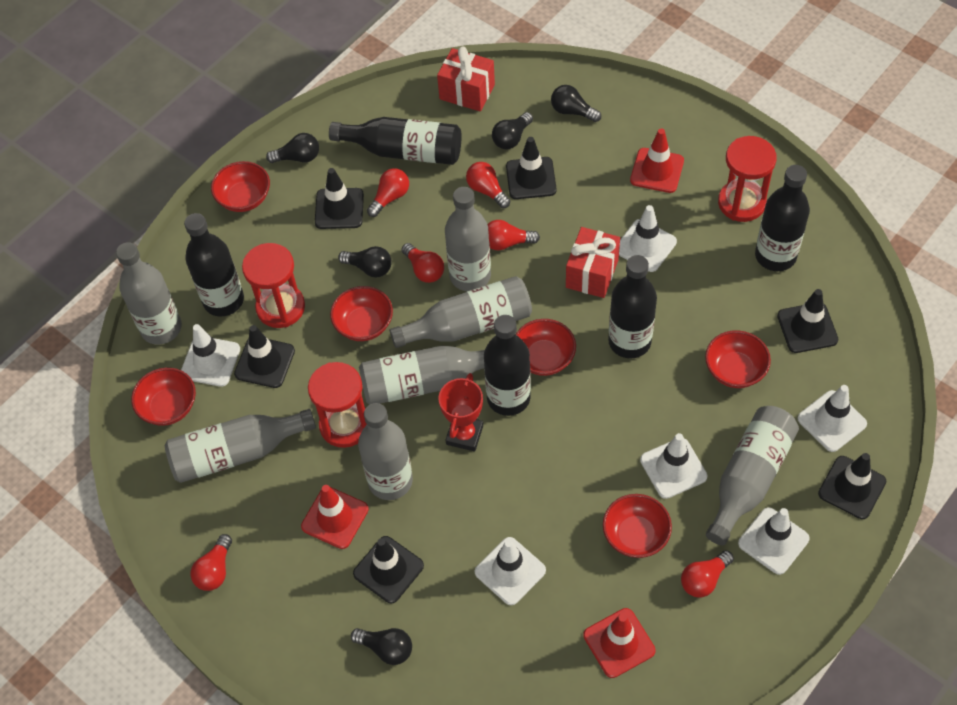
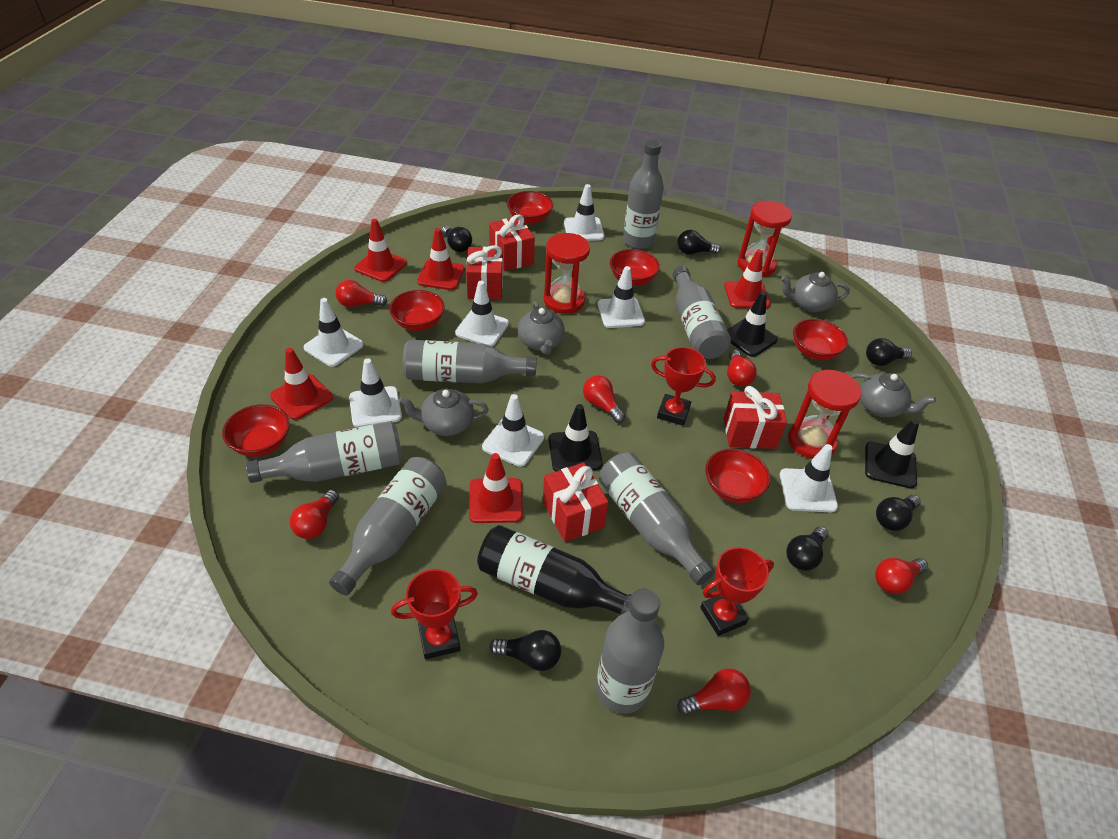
black bottle: 5 -> 1
black light bulb: 5 -> 6
black traffic cone: 6 -> 3
grey teapot: 0 -> 4
red gift: 2 -> 4
red traffic cone: 3 -> 5
red trophy: 1 -> 3
white traffic cone: 6 -> 7

